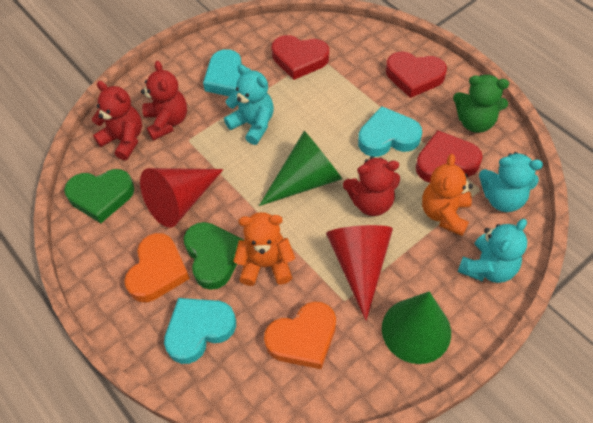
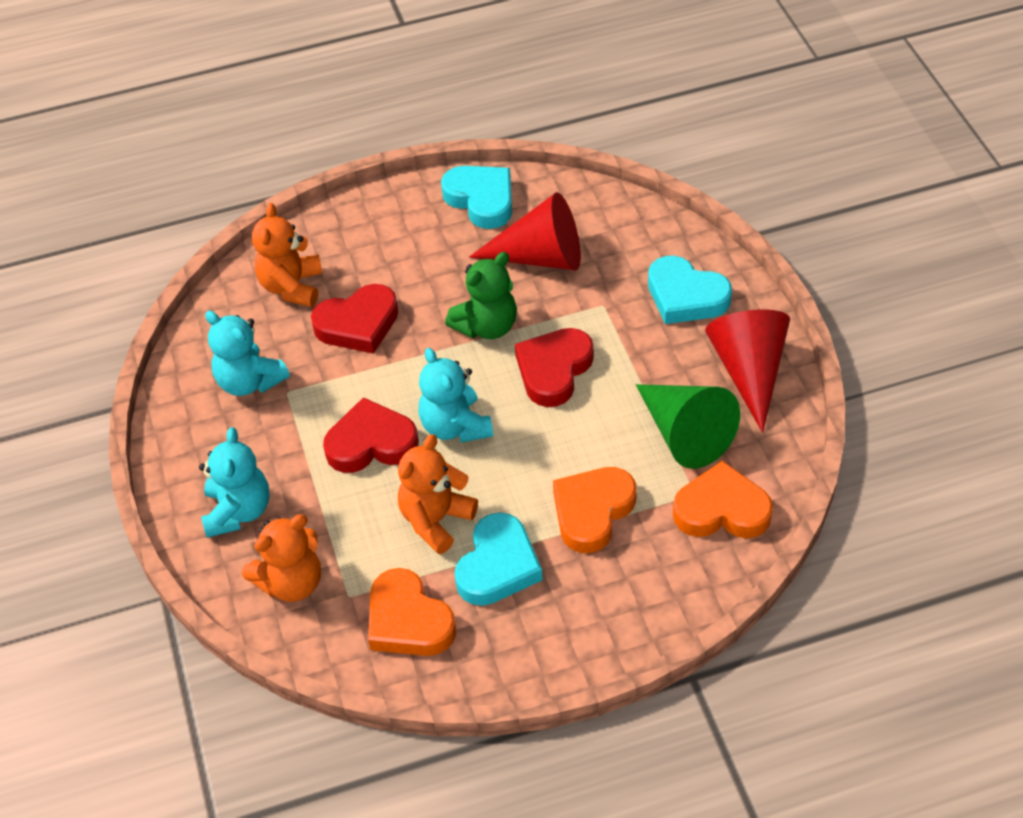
green cone: 2 -> 1
green heart: 2 -> 0
orange heart: 2 -> 3
orange teddy bear: 2 -> 3
red teddy bear: 3 -> 0

